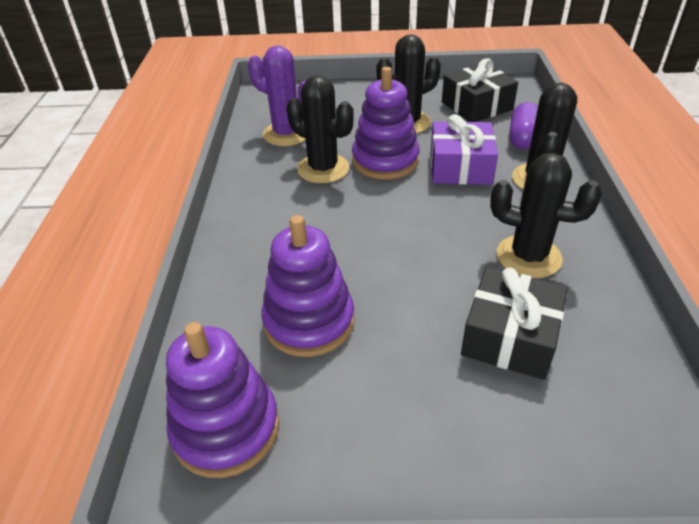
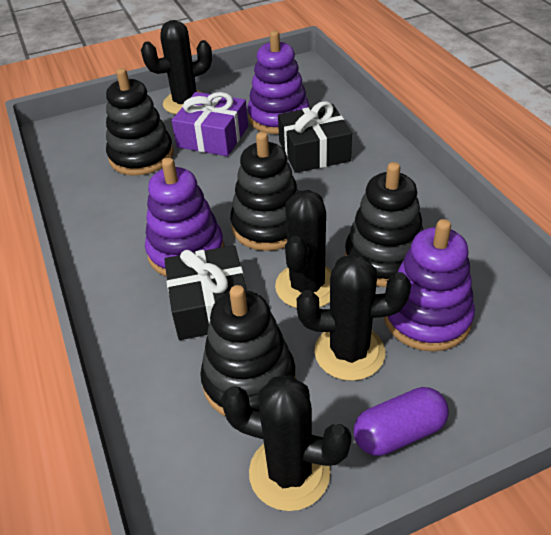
black stacking toy: 0 -> 4
purple cactus: 1 -> 0

